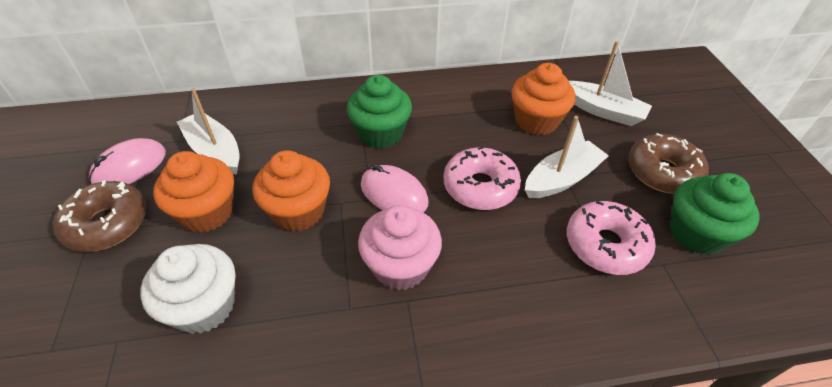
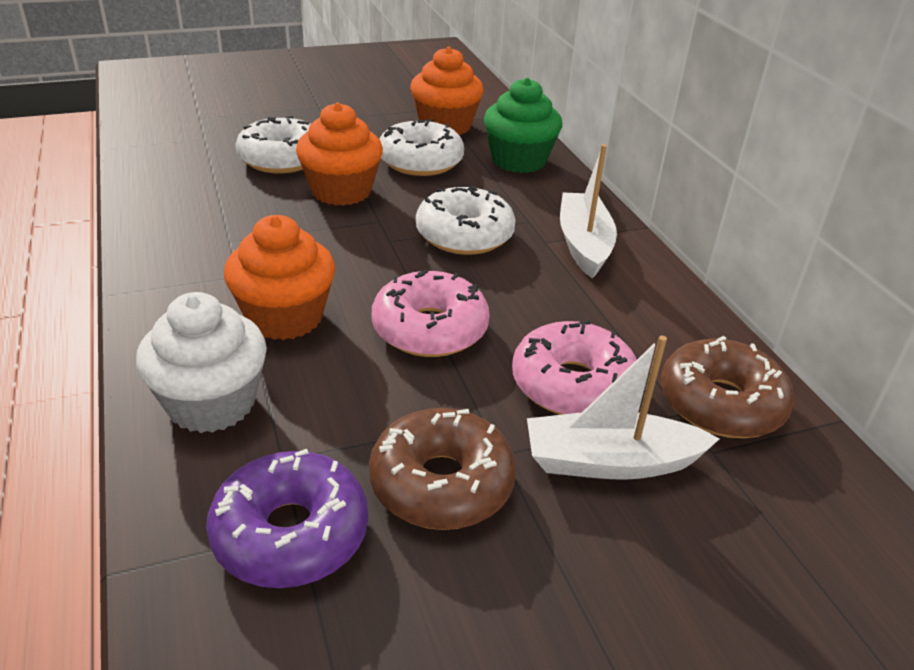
green cupcake: 2 -> 1
pink cupcake: 1 -> 0
pink mouse: 2 -> 0
purple donut: 0 -> 1
white boat: 3 -> 2
white donut: 0 -> 3

